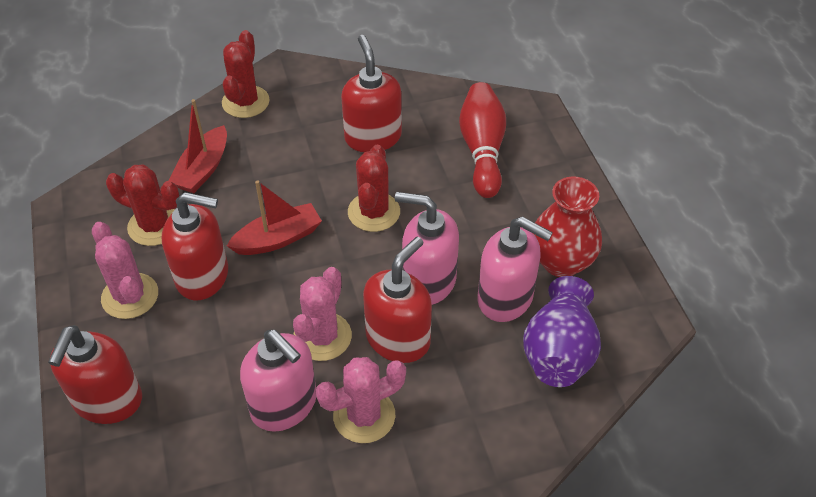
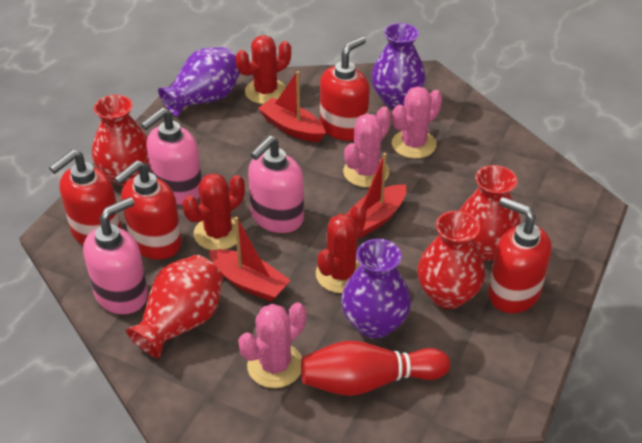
purple vase: 1 -> 3
red boat: 2 -> 3
red vase: 1 -> 4

